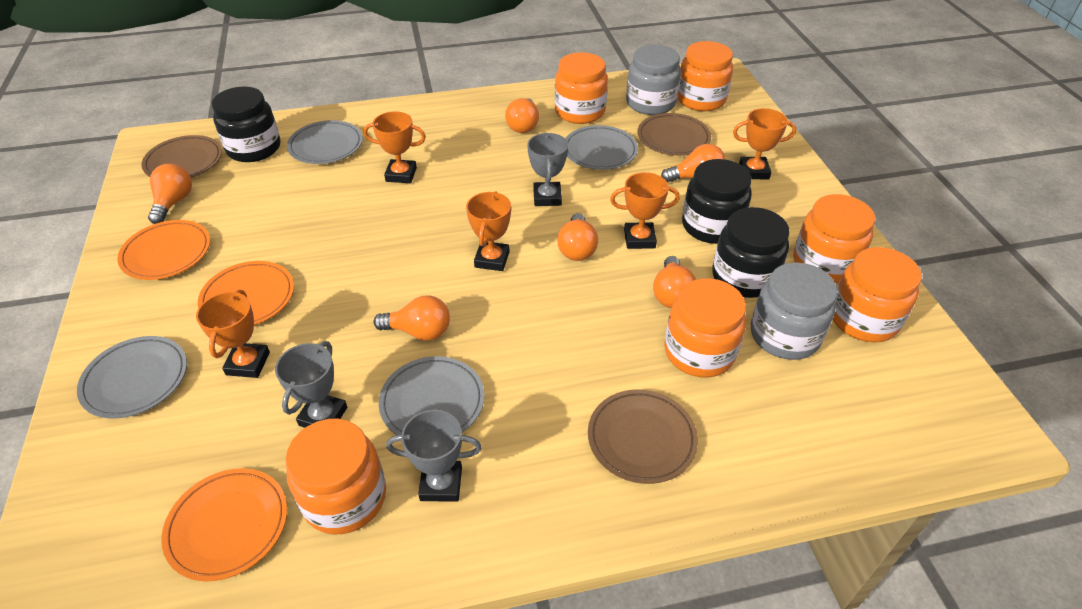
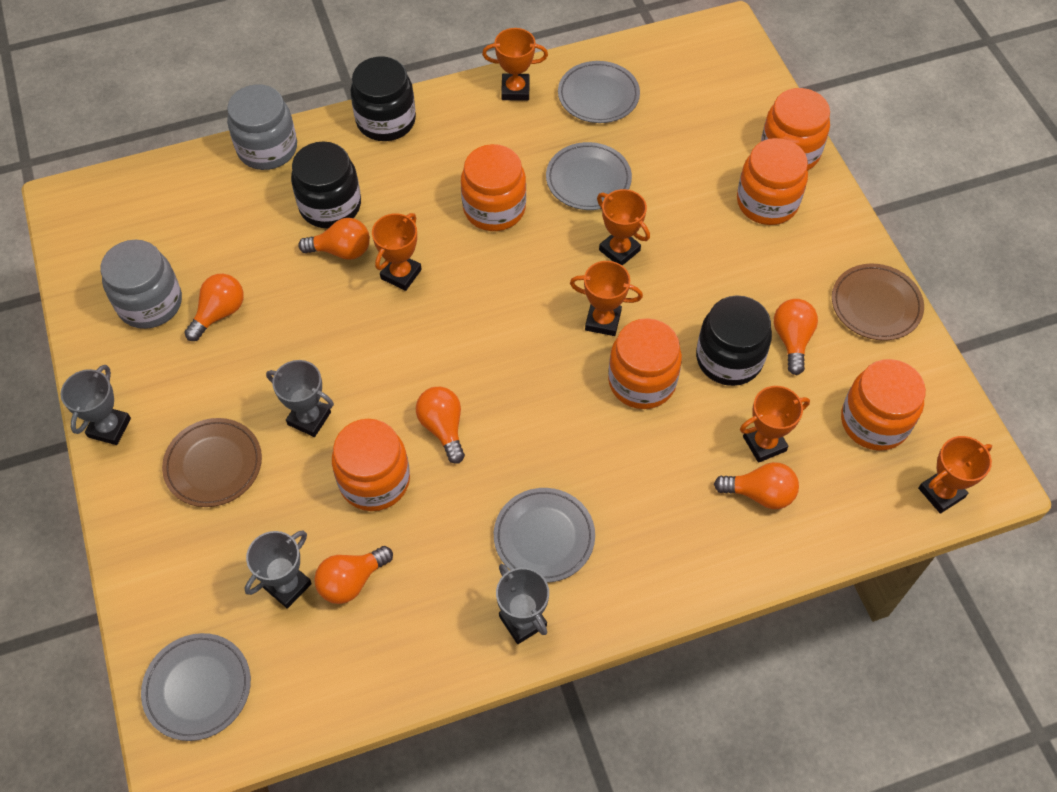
brown plate: 3 -> 2
grey trophy: 3 -> 4
orange plate: 3 -> 0
orange trophy: 5 -> 6

